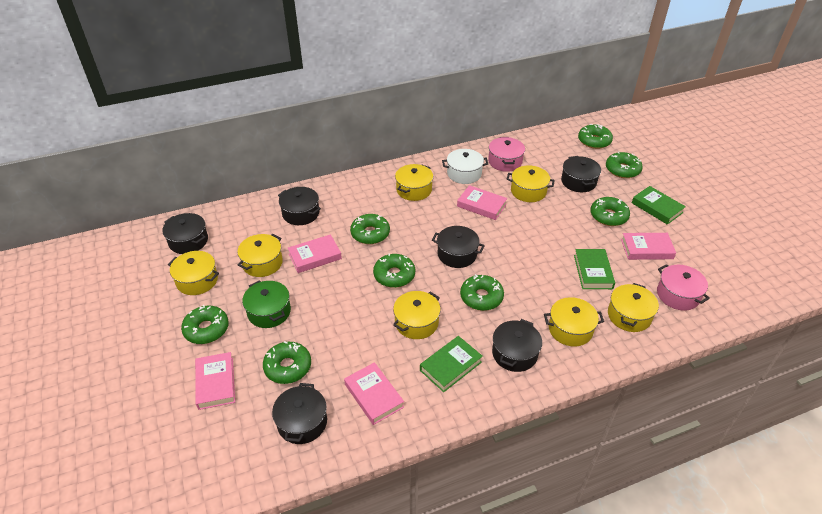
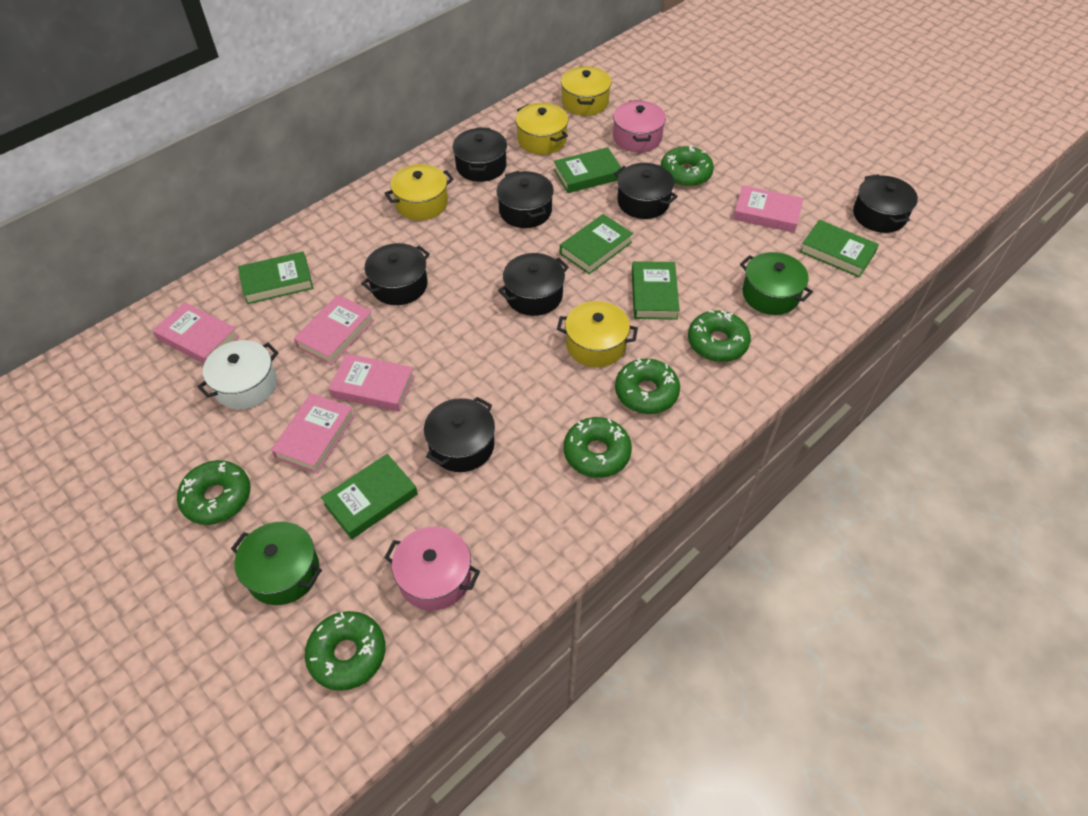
black pot: 6 -> 7
green book: 3 -> 6
green donut: 8 -> 6
green pot: 1 -> 2
yellow pot: 7 -> 4

